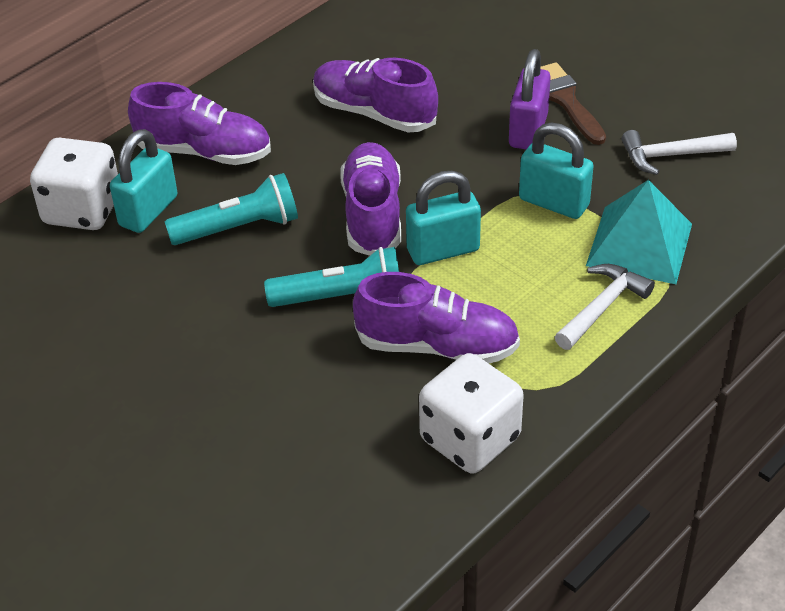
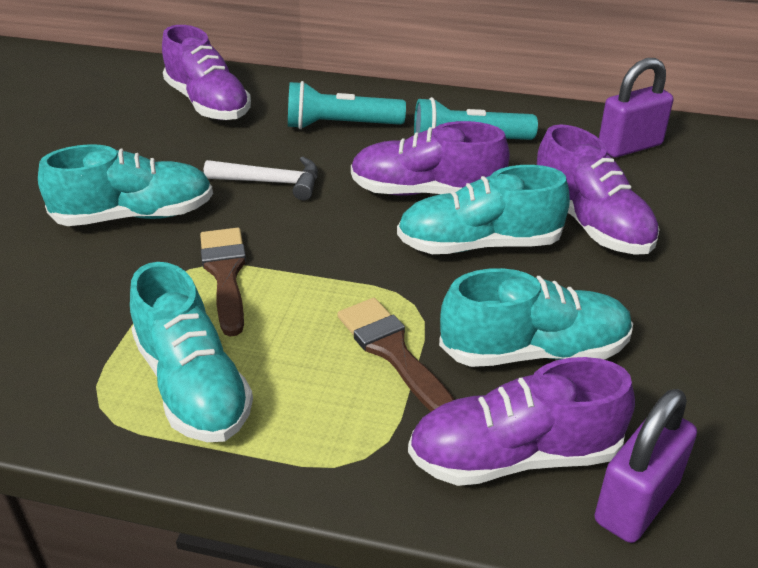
brown brush: 1 -> 2
purple padlock: 1 -> 2
turquoise padlock: 3 -> 0
turquoise pyramid: 1 -> 0
turquoise shoe: 0 -> 4
white dice: 2 -> 0
white hammer: 2 -> 1

